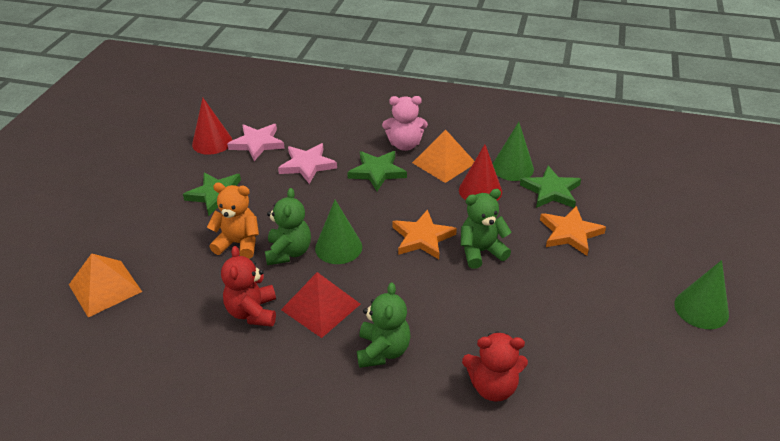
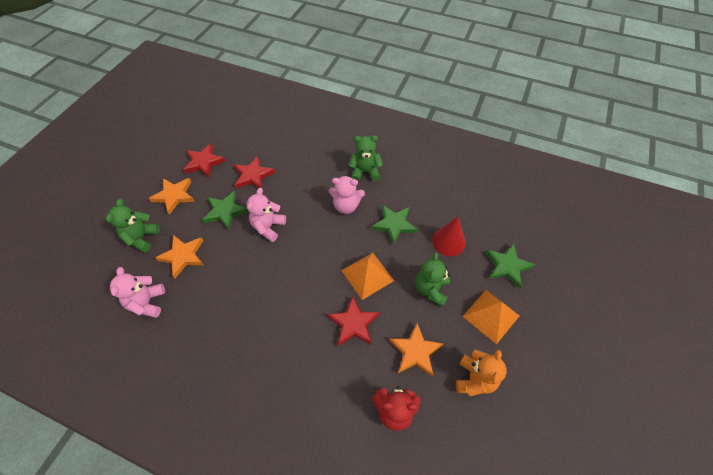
green cone: 3 -> 0
orange star: 2 -> 3
pink star: 2 -> 0
pink teddy bear: 1 -> 3
red cone: 2 -> 1
red pyramid: 1 -> 0
red star: 0 -> 3
red teddy bear: 2 -> 1

